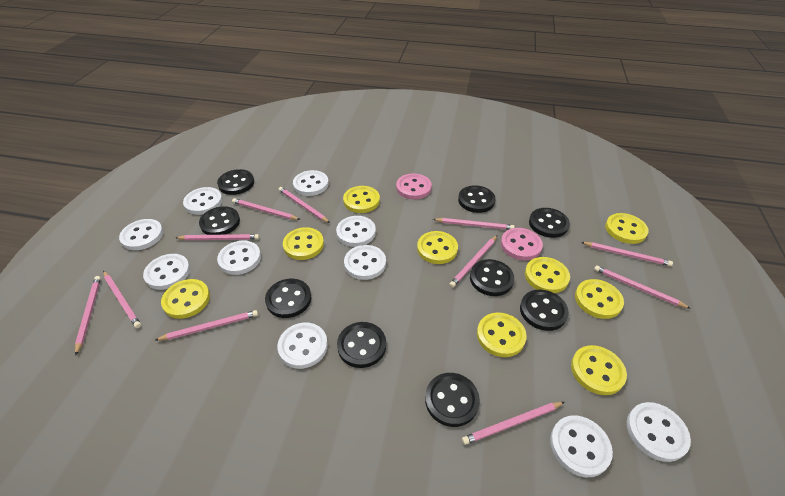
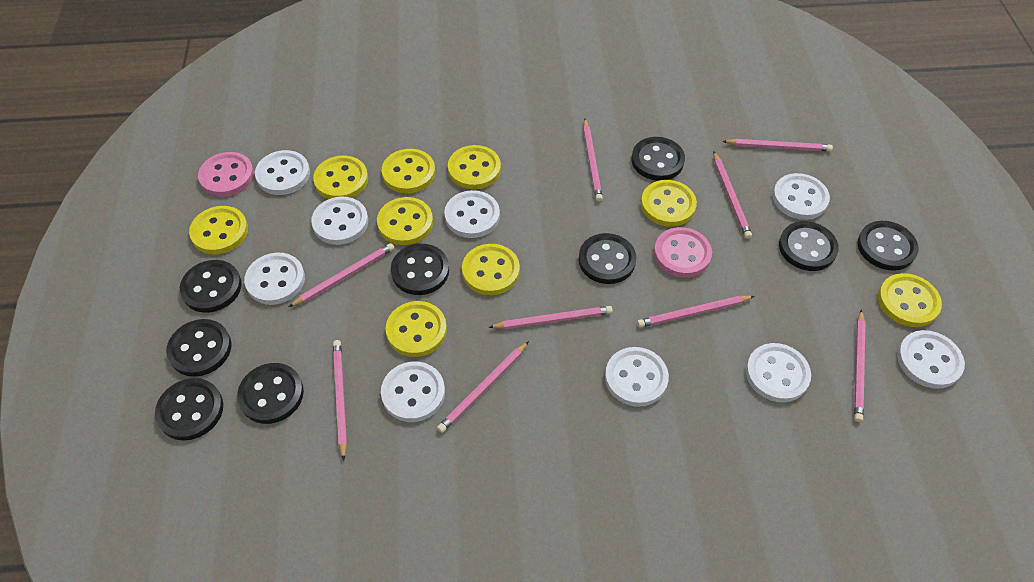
pink pencil: 11 -> 9
white button: 10 -> 9

